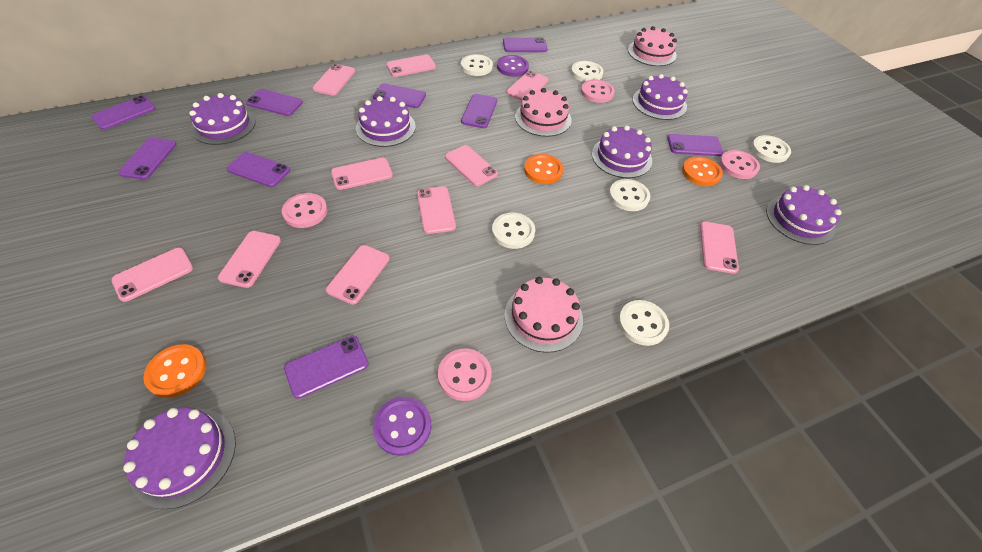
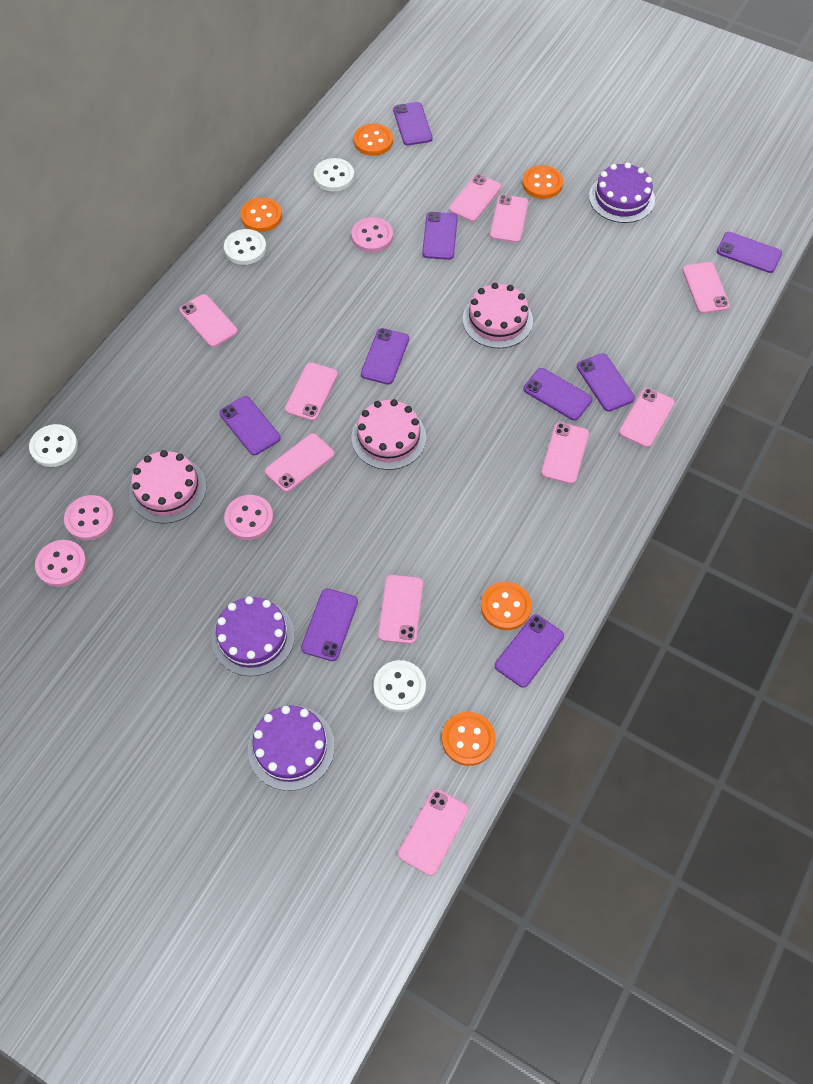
orange button: 3 -> 5
purple button: 2 -> 0
purple cake: 6 -> 3
white button: 6 -> 4

